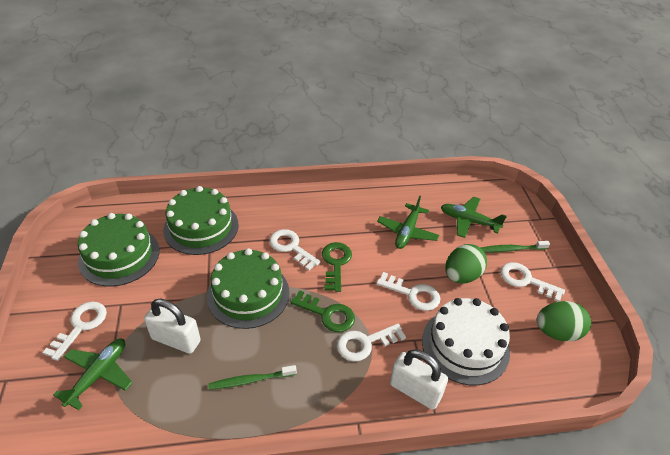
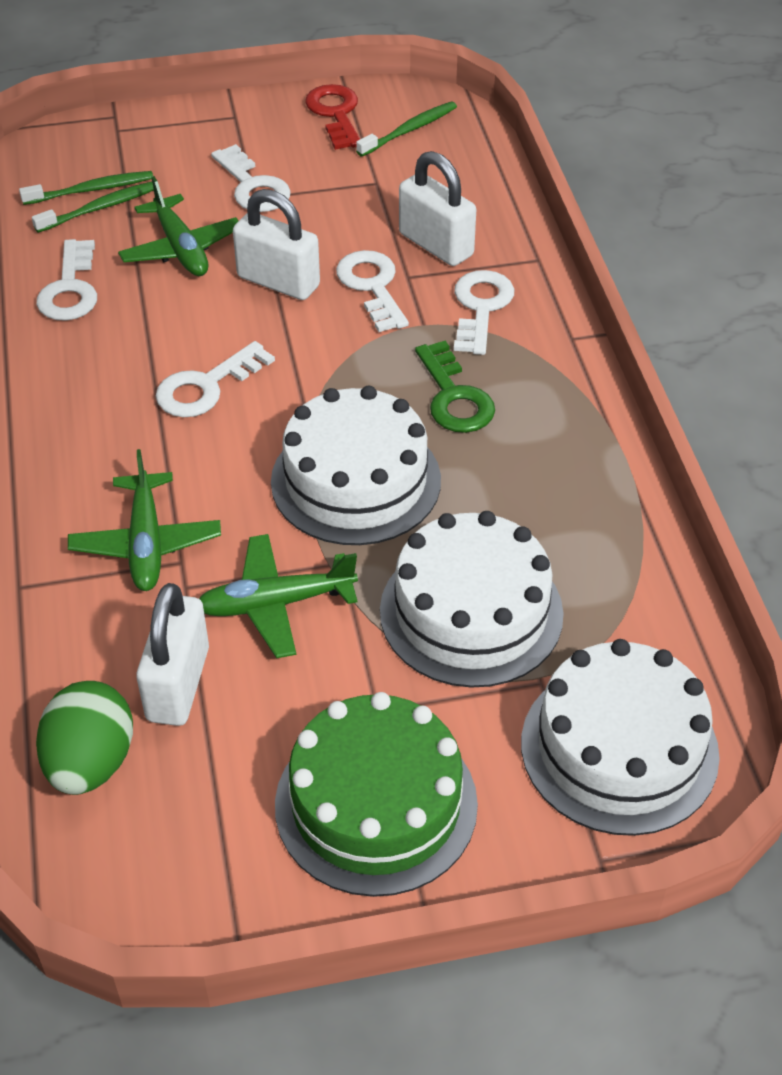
green cake: 3 -> 1
green egg: 2 -> 1
green key: 2 -> 1
green toothbrush: 2 -> 3
red key: 0 -> 1
white cake: 1 -> 3
white padlock: 2 -> 3

